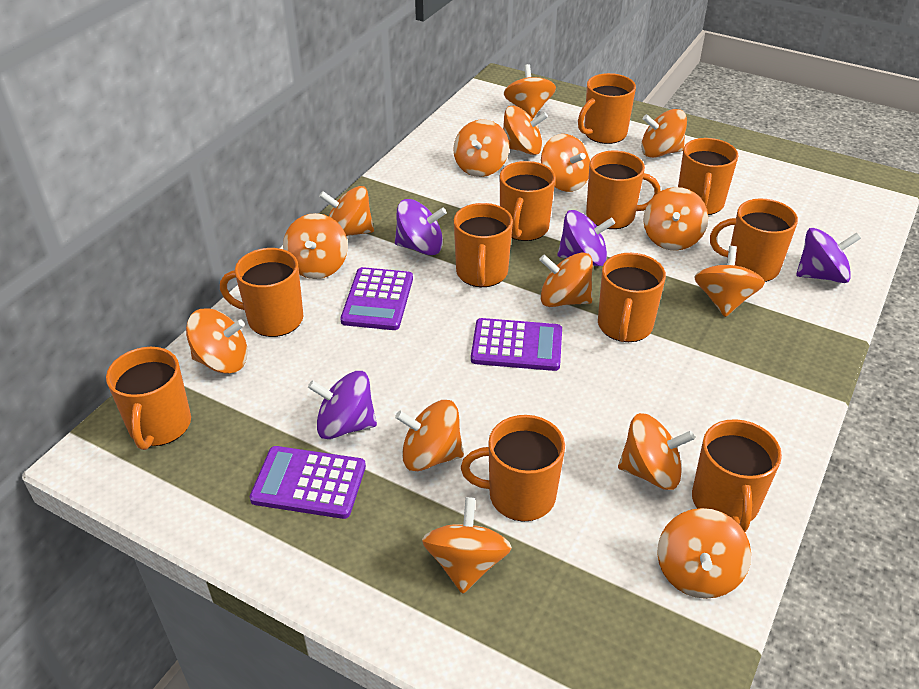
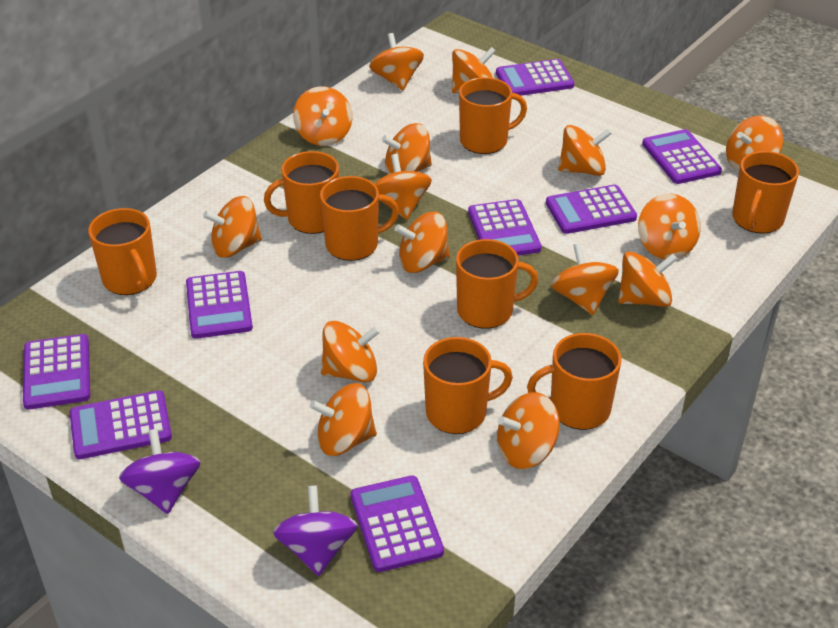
orange mug: 11 -> 8
purple calculator: 3 -> 8
purple spinning top: 4 -> 2

